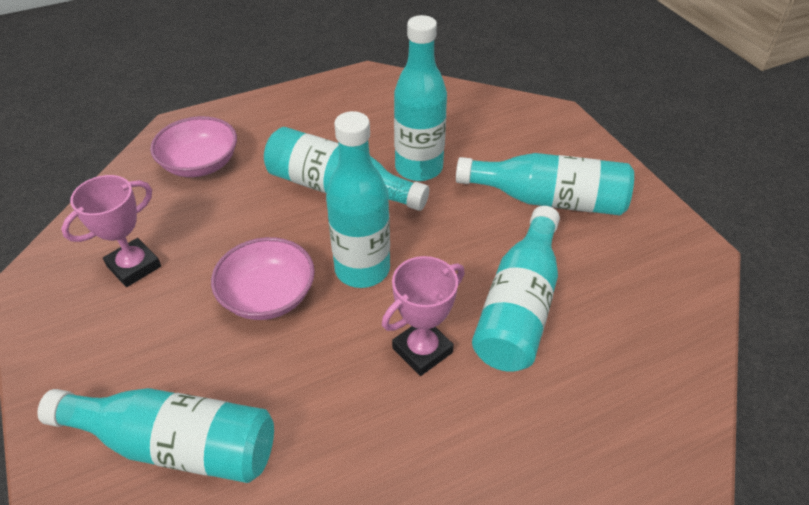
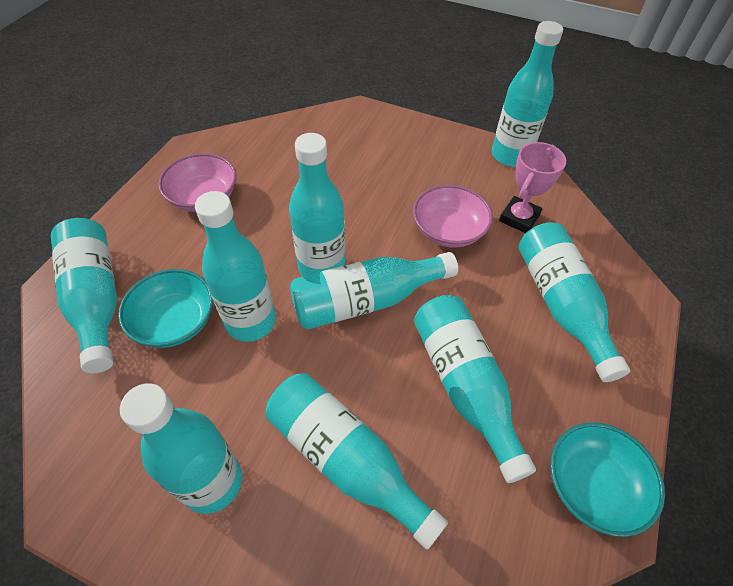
pink trophy: 2 -> 1
turquoise bottle: 6 -> 9
turquoise bowl: 0 -> 2

